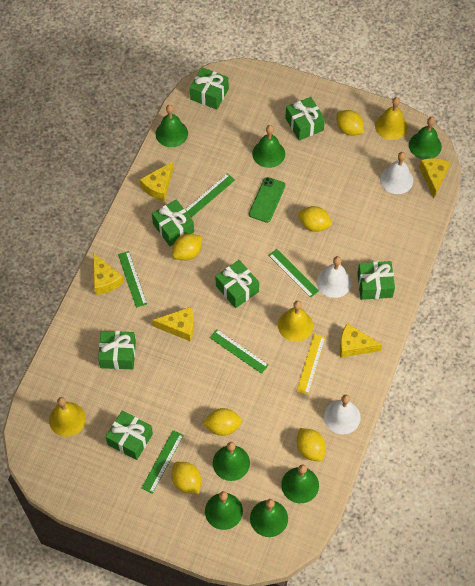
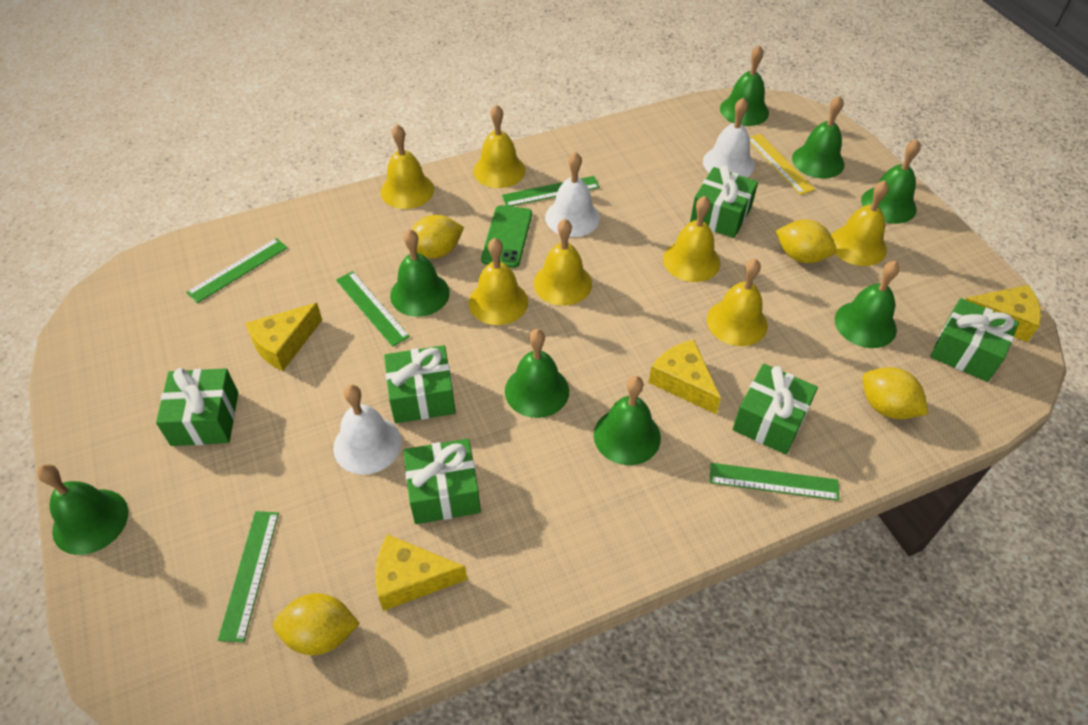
green bell: 7 -> 8
green gift: 7 -> 6
yellow bell: 3 -> 7
yellow cheese: 5 -> 4
yellow lemon: 6 -> 4

